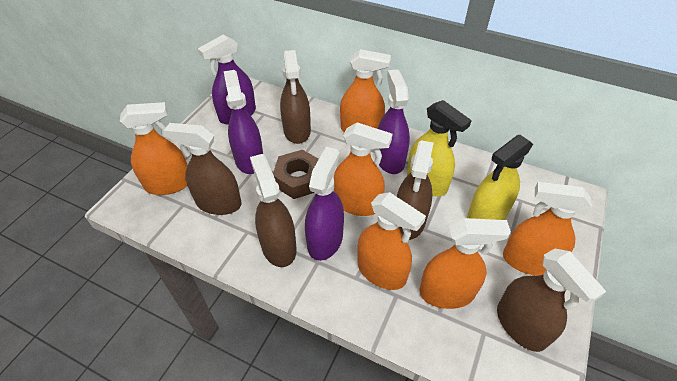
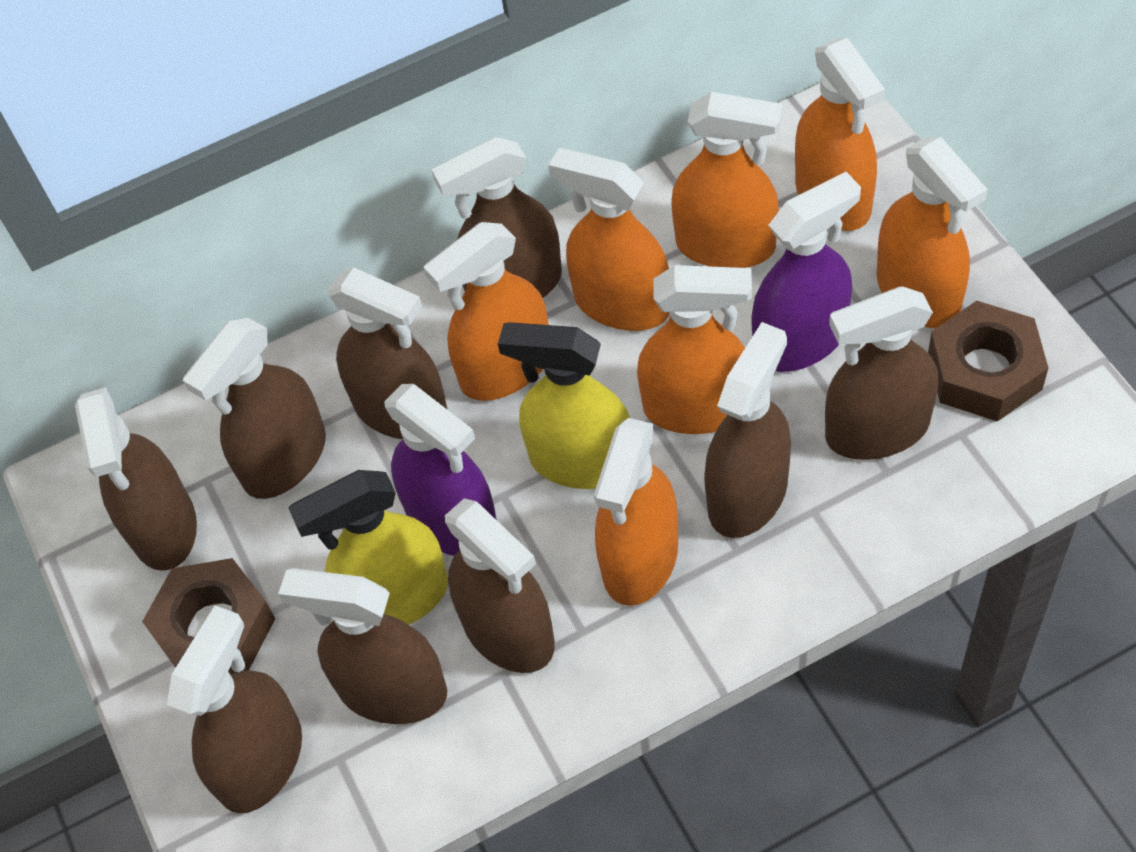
brown nut: 1 -> 2
brown spray bottle: 5 -> 9
orange spray bottle: 6 -> 7
purple spray bottle: 4 -> 2

